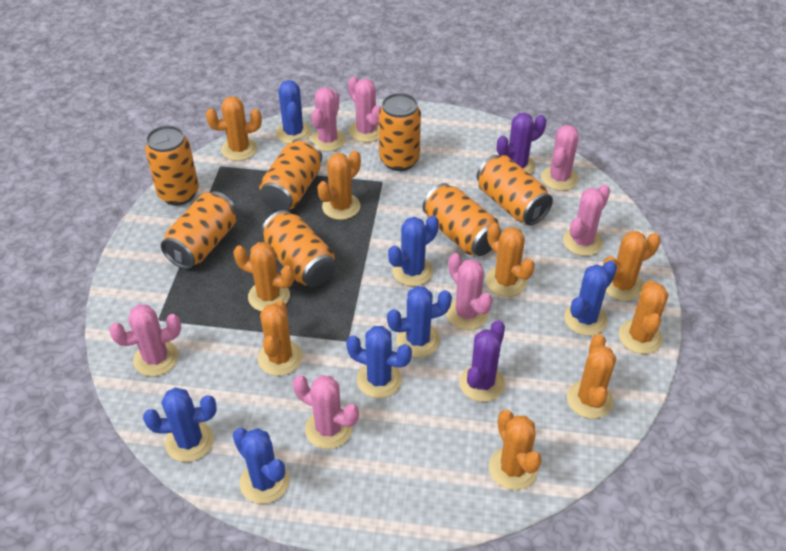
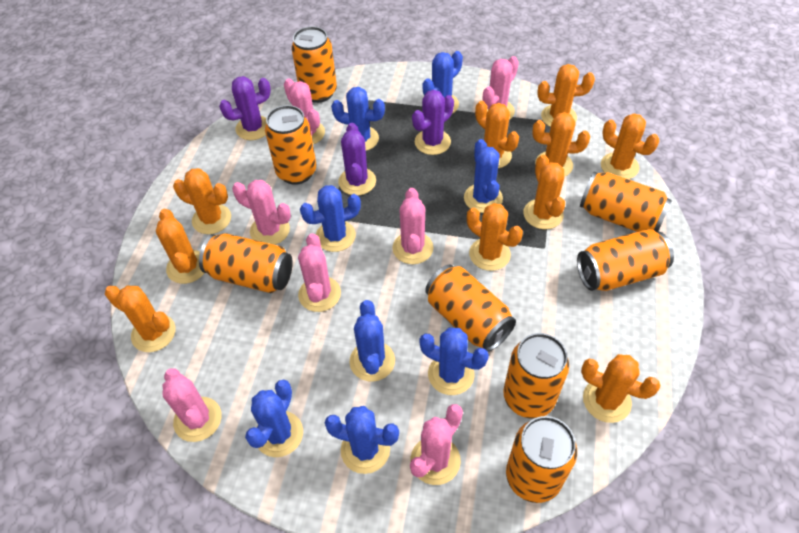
blue cactus: 7 -> 8
orange cactus: 9 -> 10
orange can: 7 -> 8
purple cactus: 2 -> 3

